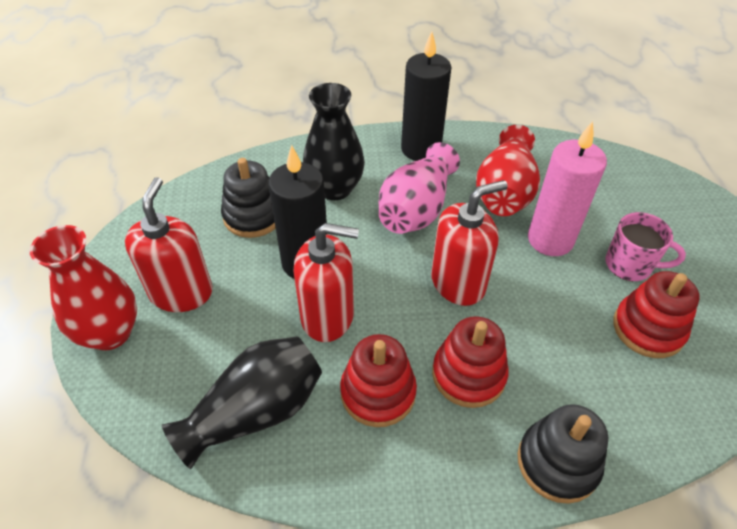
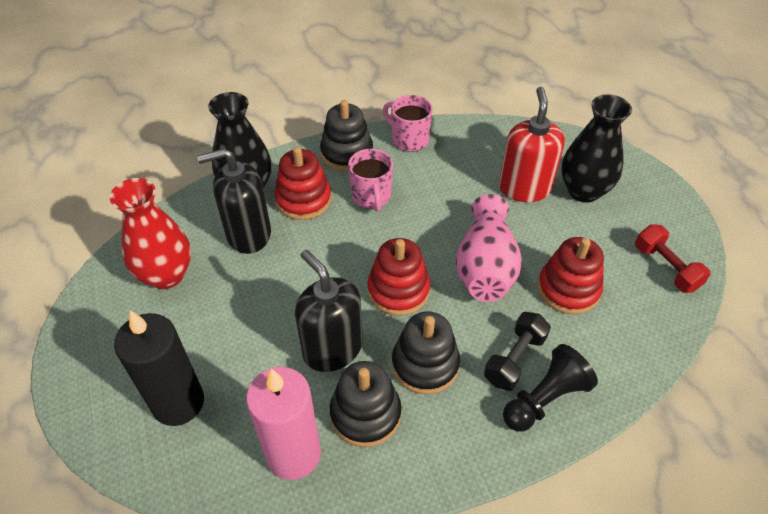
black candle: 2 -> 1
black dumbbell: 0 -> 1
black pawn: 0 -> 1
black soap dispenser: 0 -> 2
black stacking toy: 2 -> 3
pink mug: 1 -> 2
red dumbbell: 0 -> 1
red soap dispenser: 3 -> 1
red vase: 2 -> 1

